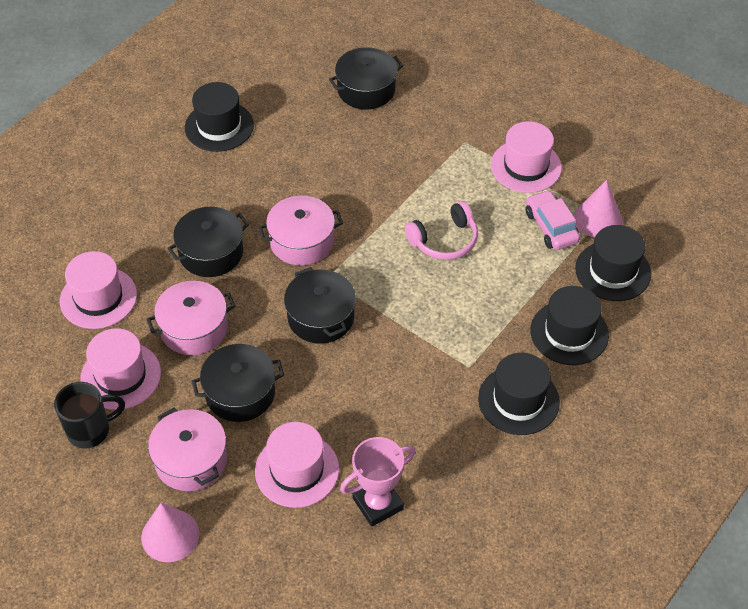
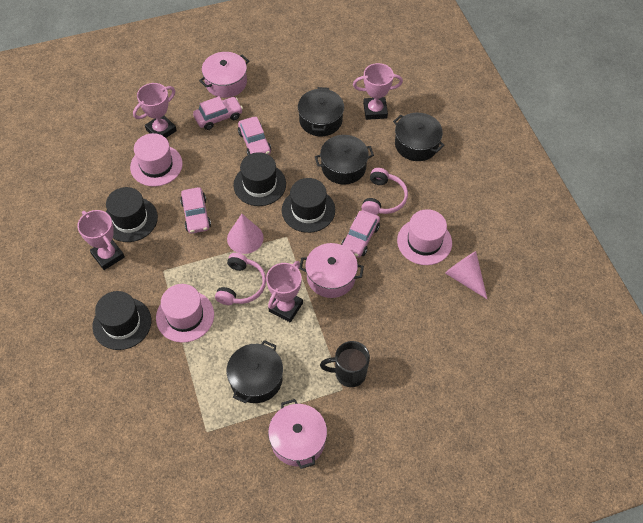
pink car: 1 -> 4
pink hat: 4 -> 3
pink headphones: 1 -> 2
pink trophy: 1 -> 4

